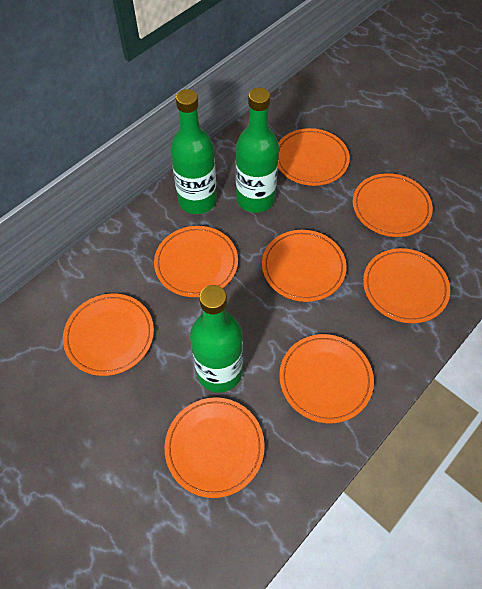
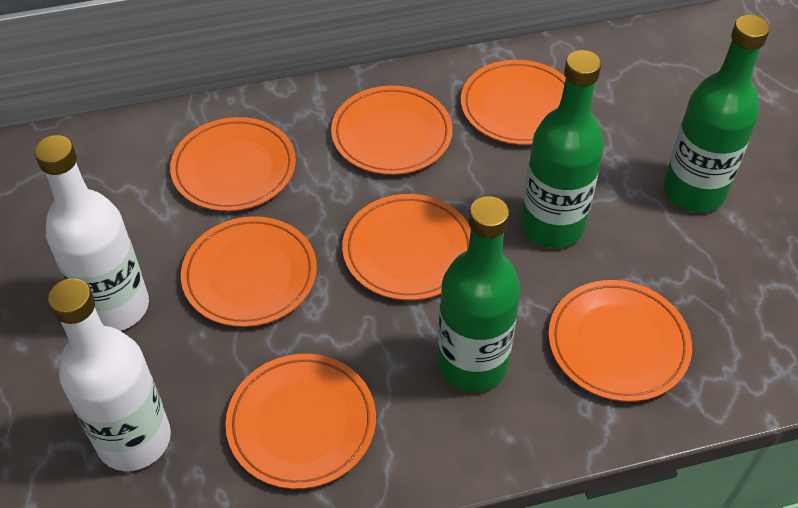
orange plate: 8 -> 7
white bottle: 0 -> 2

